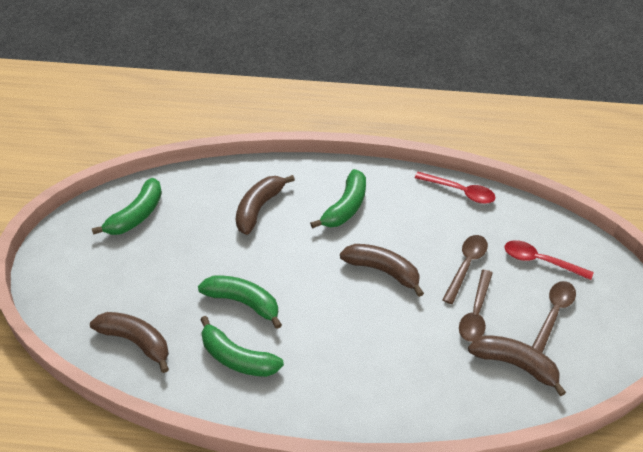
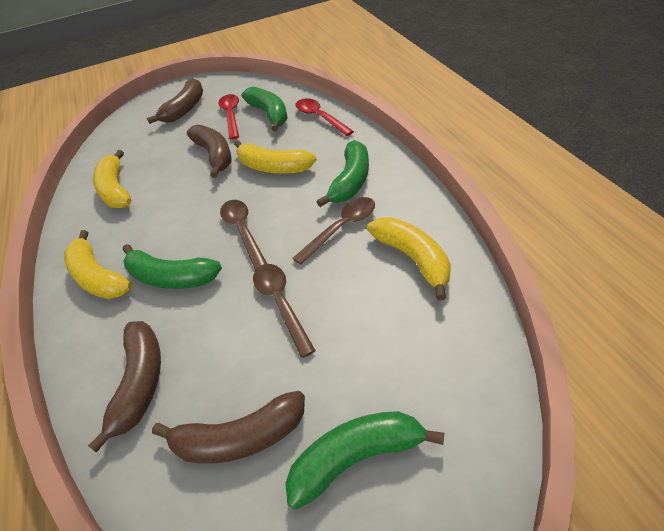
yellow banana: 0 -> 4

